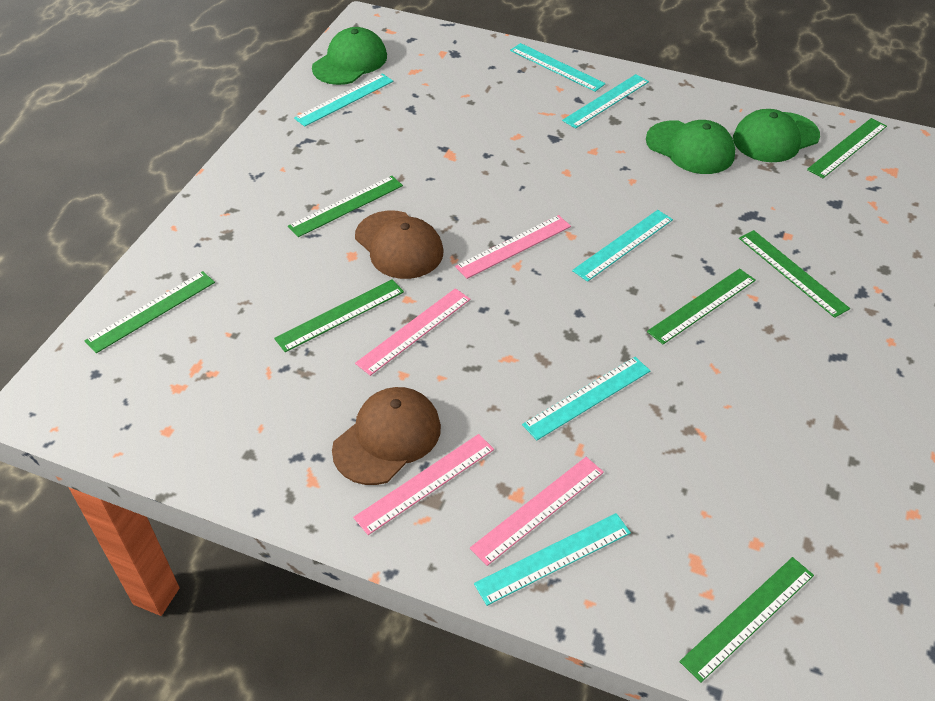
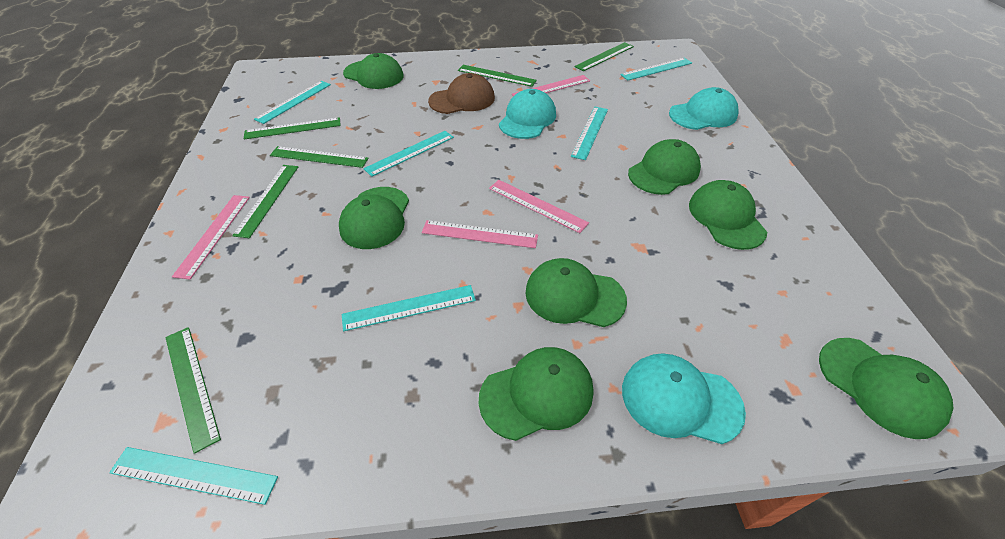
brown cap: 2 -> 1
green cap: 3 -> 7
green ruler: 7 -> 6
turquoise cap: 0 -> 3

